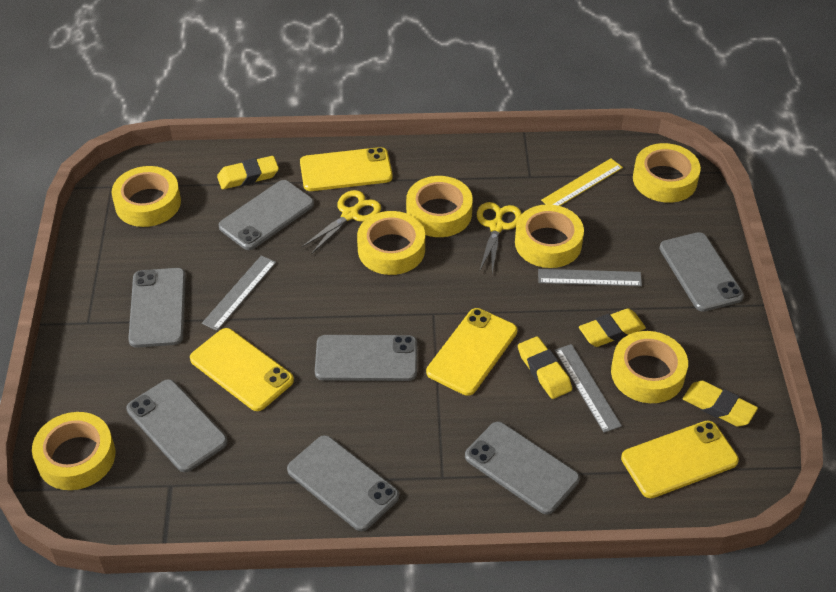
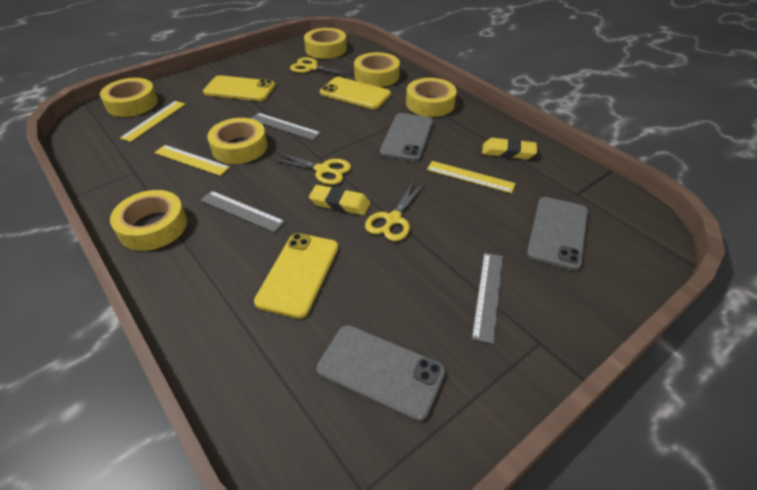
grey phone: 7 -> 3
yellow eraser: 4 -> 2
yellow phone: 4 -> 3
yellow ruler: 1 -> 3
yellow scissors: 2 -> 3
yellow tape: 7 -> 6

